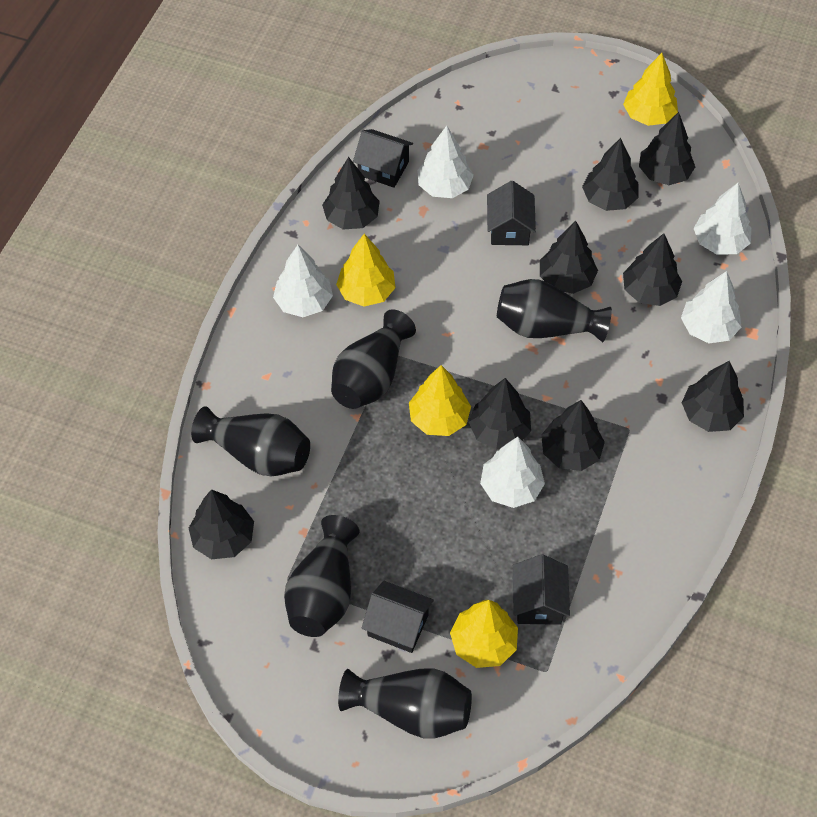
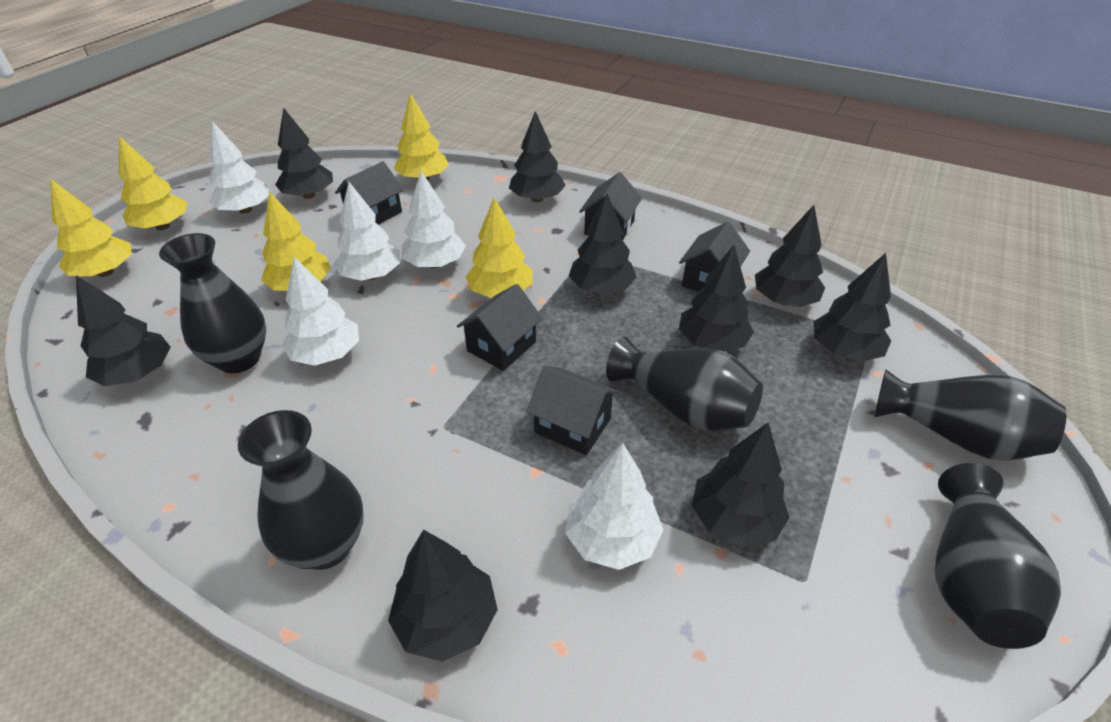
black house: 4 -> 5
yellow tree: 4 -> 5

